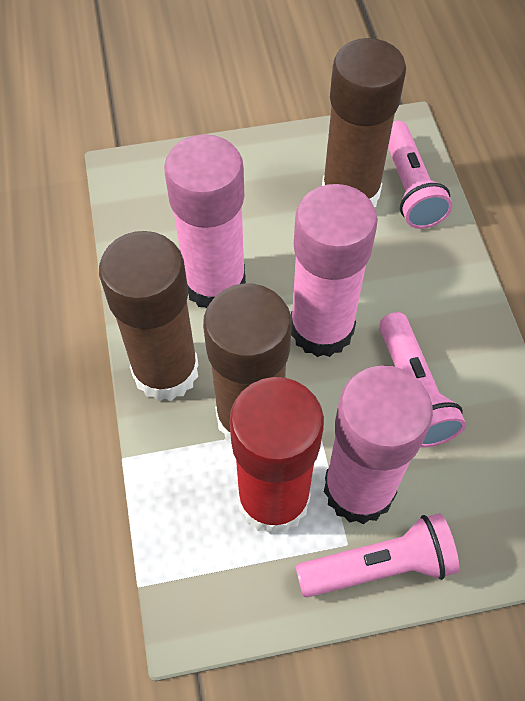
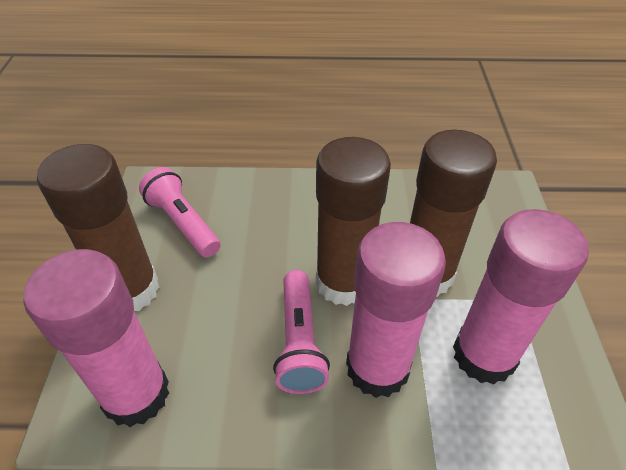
pink flashlight: 3 -> 2
red glue stick: 1 -> 0

